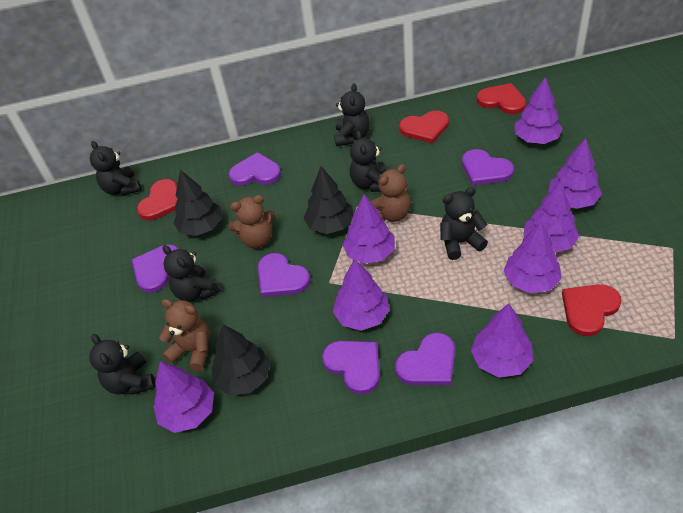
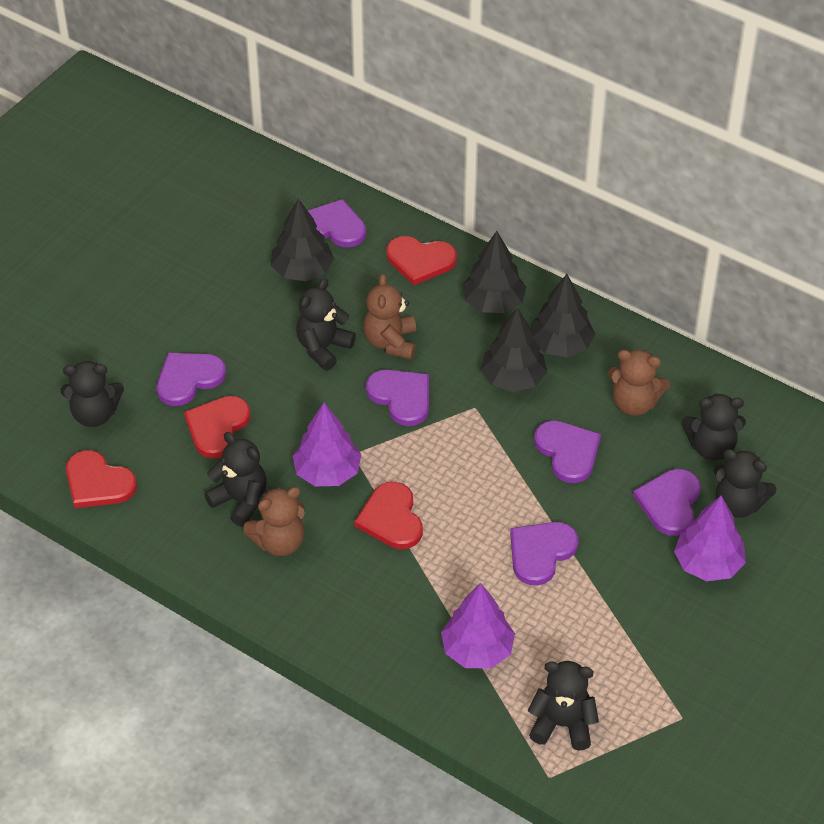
black tree: 3 -> 4
purple tree: 8 -> 3

